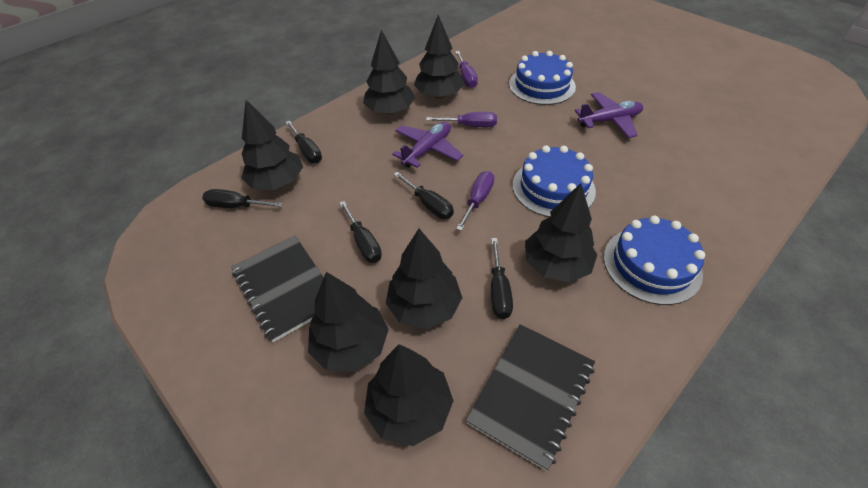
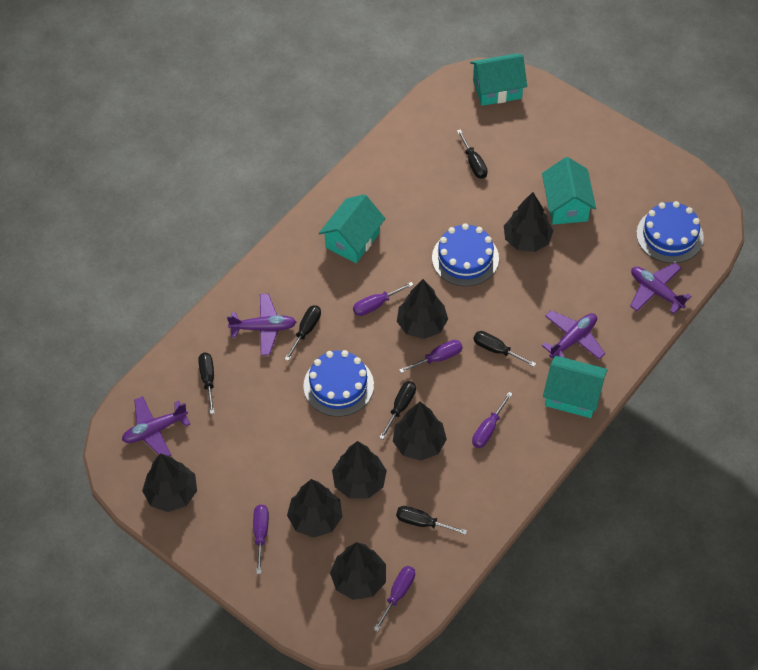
black notebook: 2 -> 0
black screwdriver: 5 -> 6
purple plane: 2 -> 4
purple screwdriver: 3 -> 5
turquoise house: 0 -> 4

